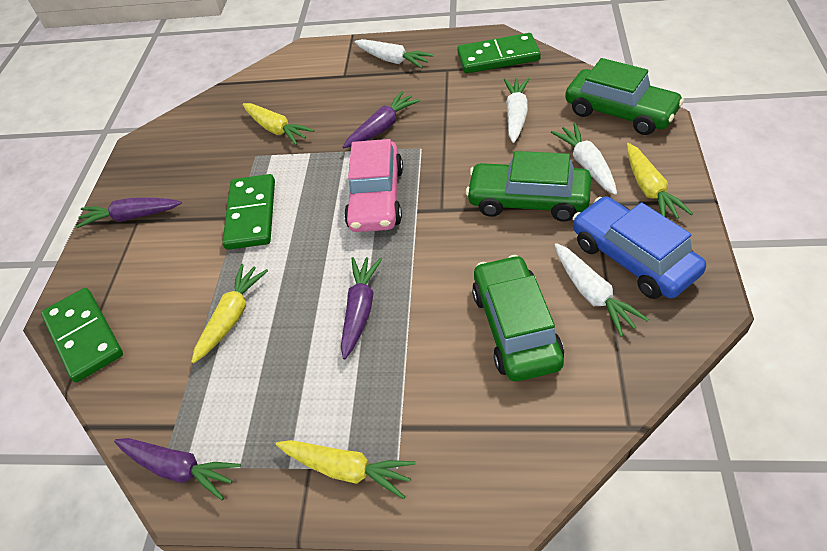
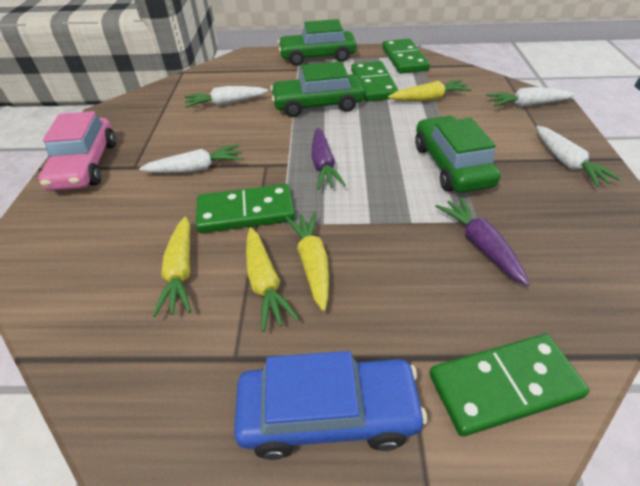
green domino: 3 -> 4
purple carrot: 4 -> 2

